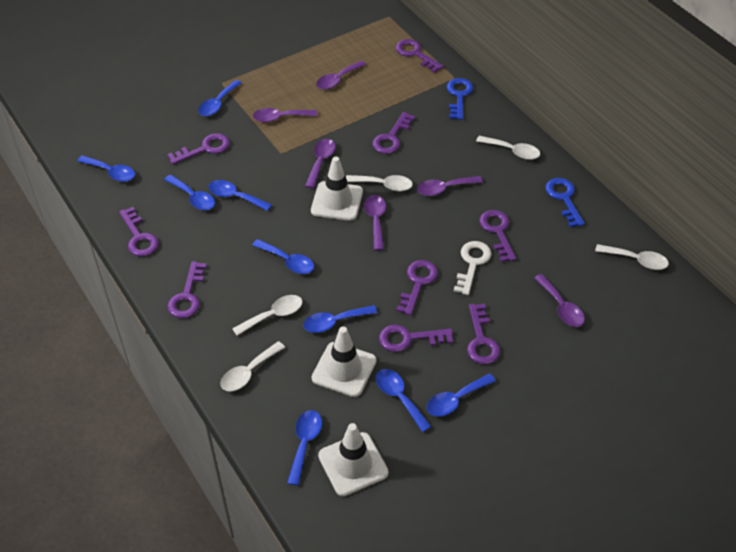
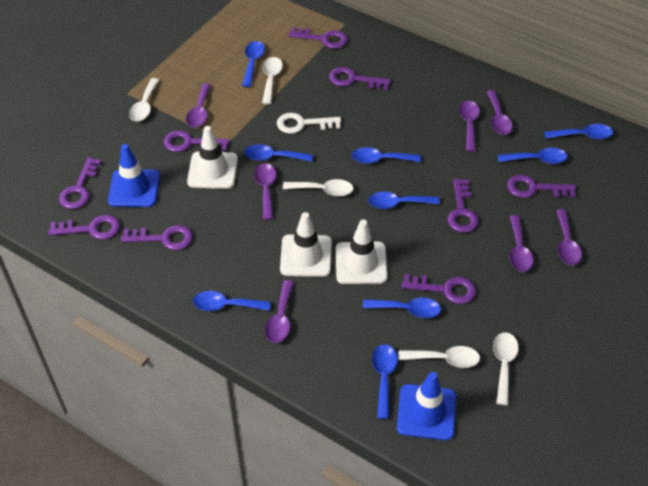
blue key: 2 -> 0
blue traffic cone: 0 -> 2
purple spoon: 6 -> 7

